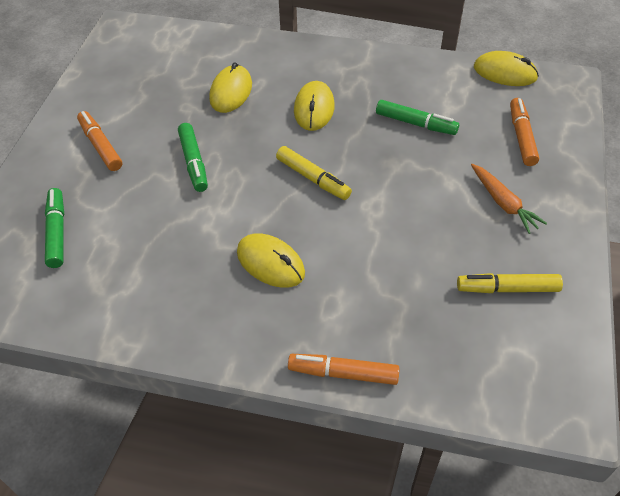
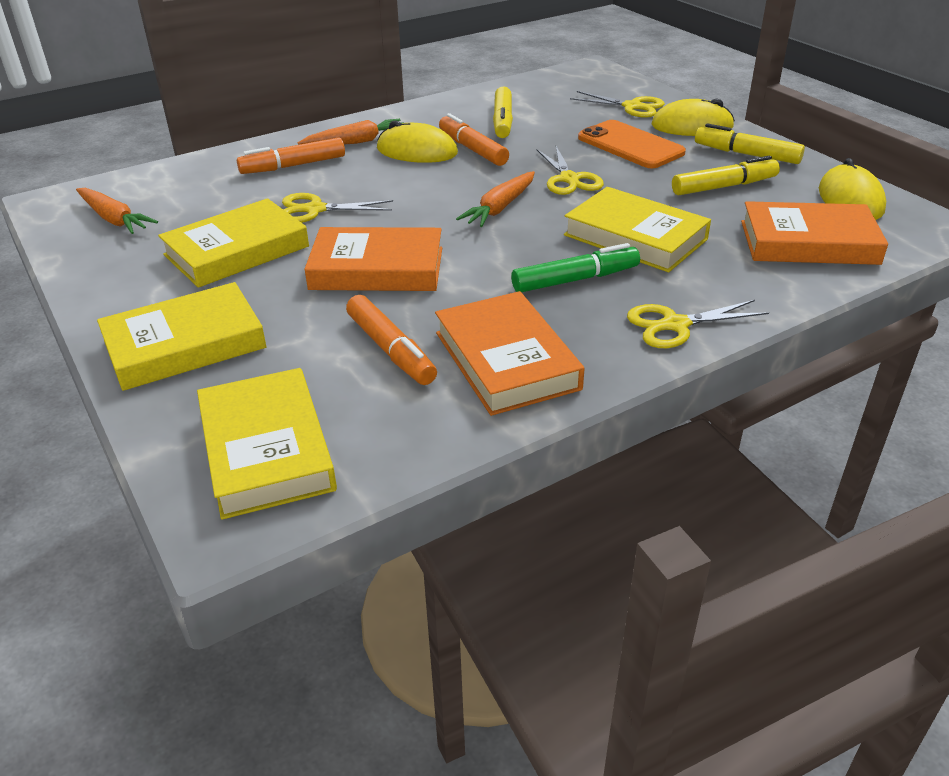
green marker: 3 -> 1
orange book: 0 -> 3
orange carrot: 1 -> 3
orange phone: 0 -> 1
yellow book: 0 -> 4
yellow marker: 2 -> 3
yellow mouse: 4 -> 3
yellow scissors: 0 -> 4

